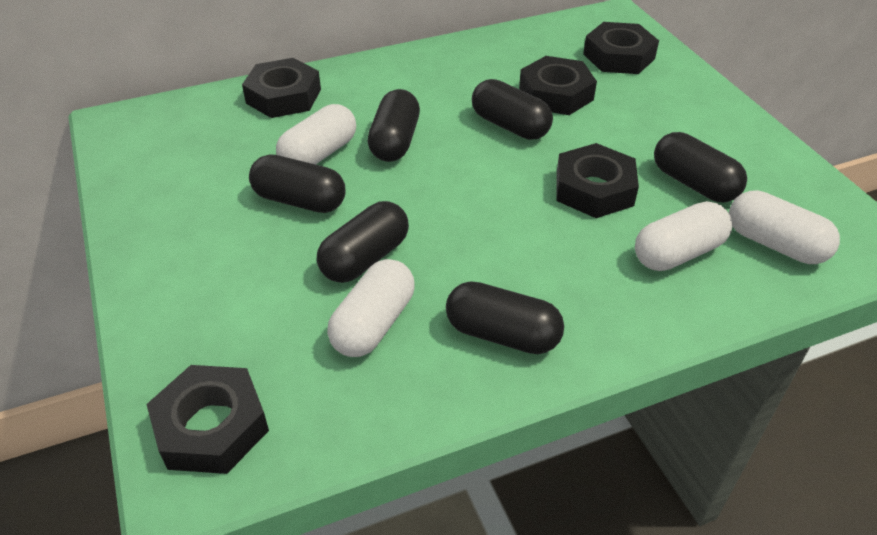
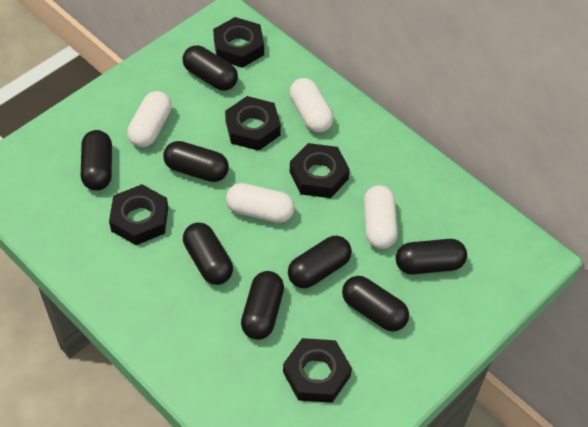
black capsule: 6 -> 8

